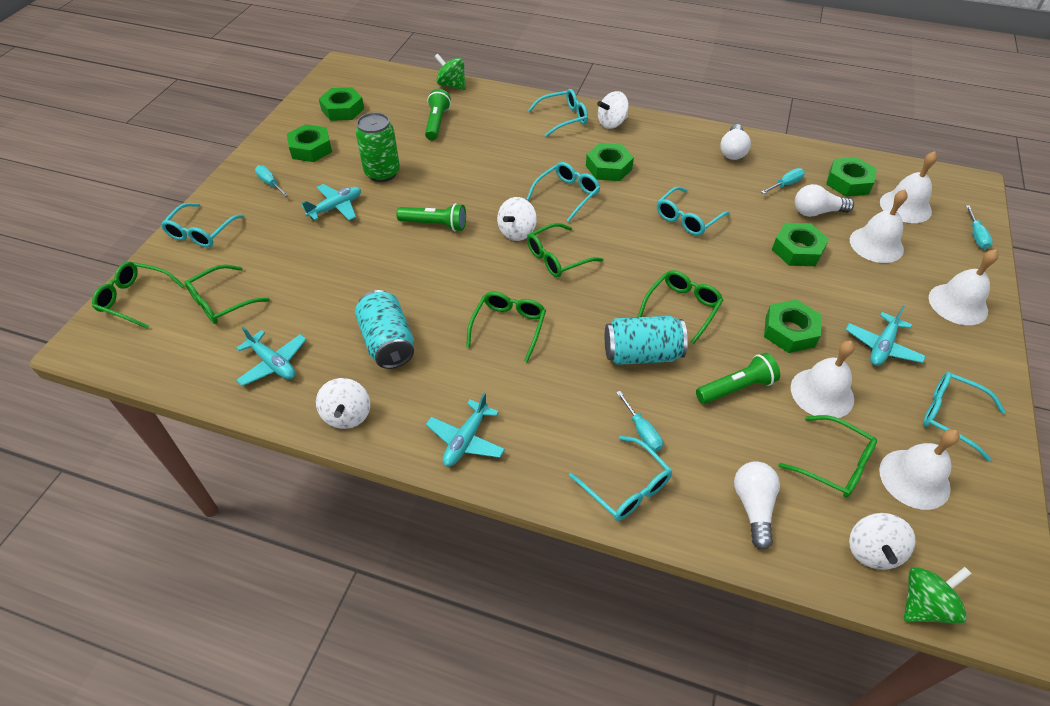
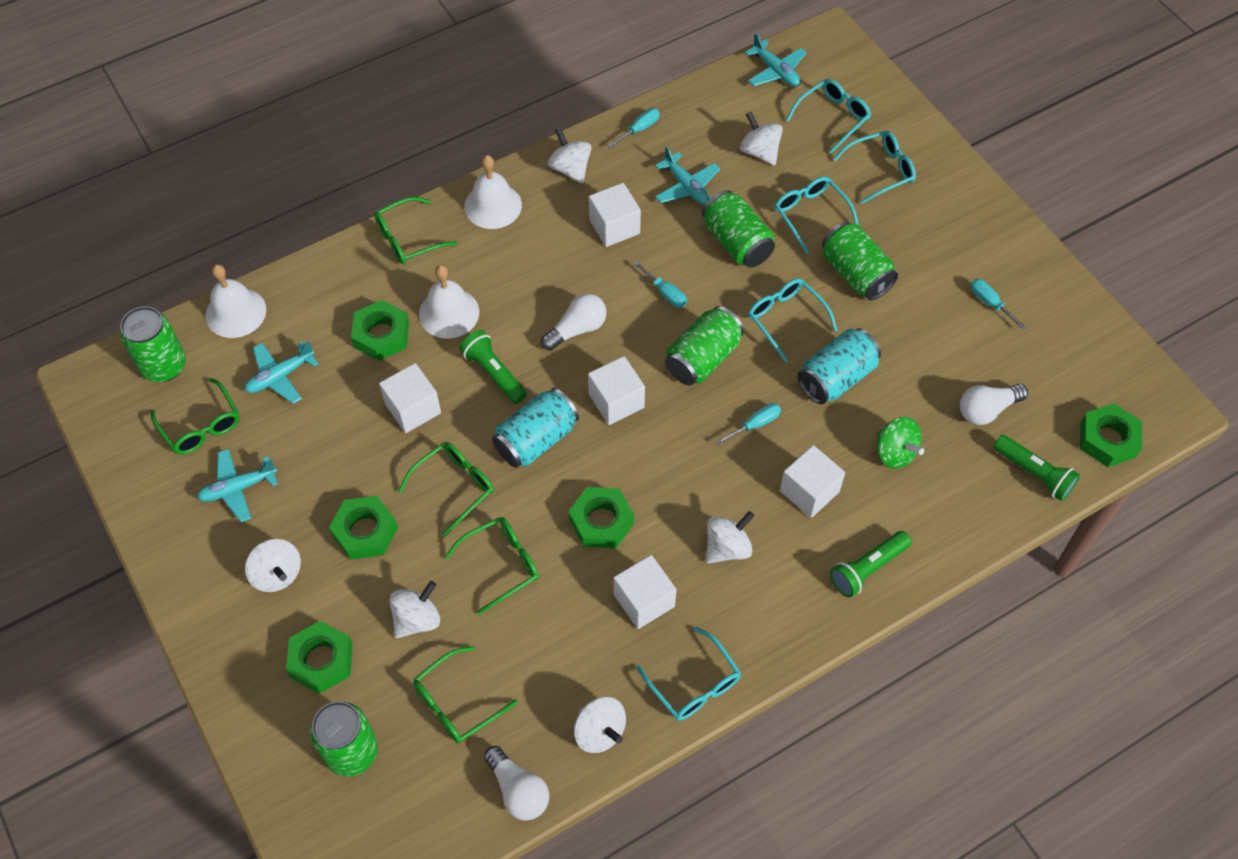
green can: 1 -> 5
green glasses: 6 -> 5
green nut: 6 -> 5
green spinning top: 2 -> 1
turquoise glasses: 6 -> 5
white bell: 5 -> 3
white cube: 0 -> 5
white spinning top: 4 -> 6

